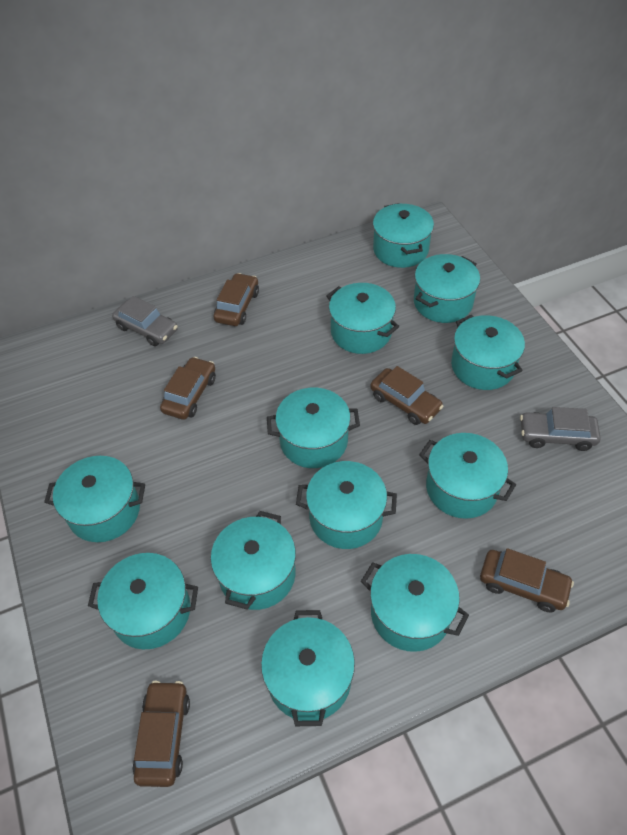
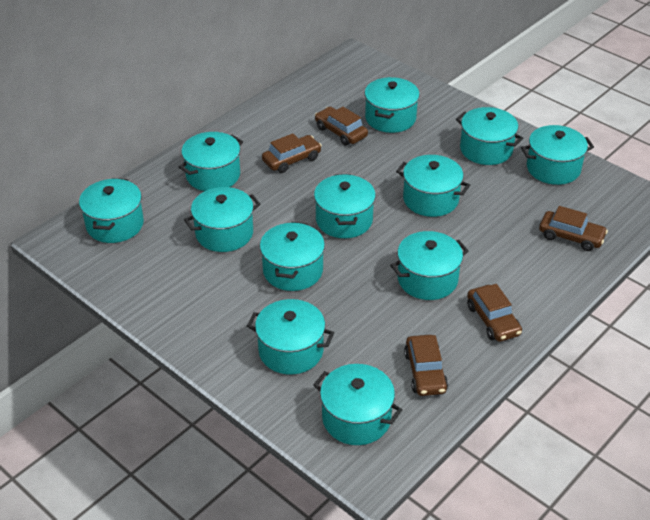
grey car: 2 -> 0

